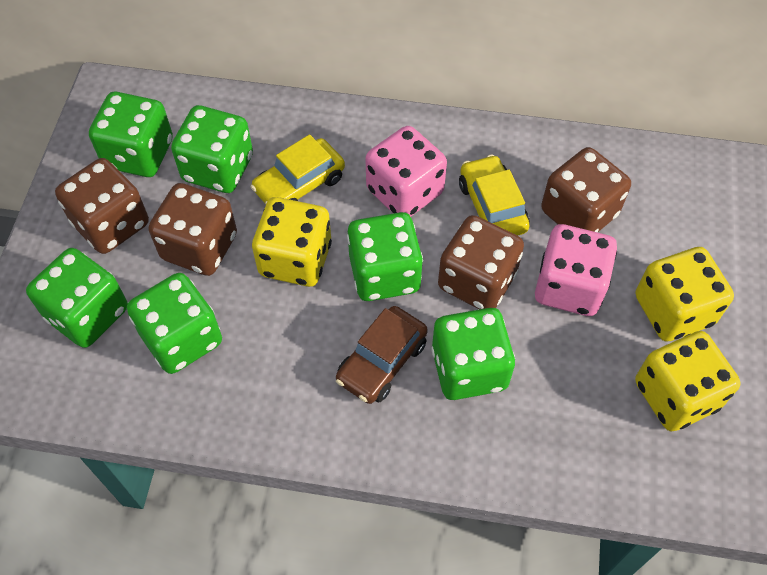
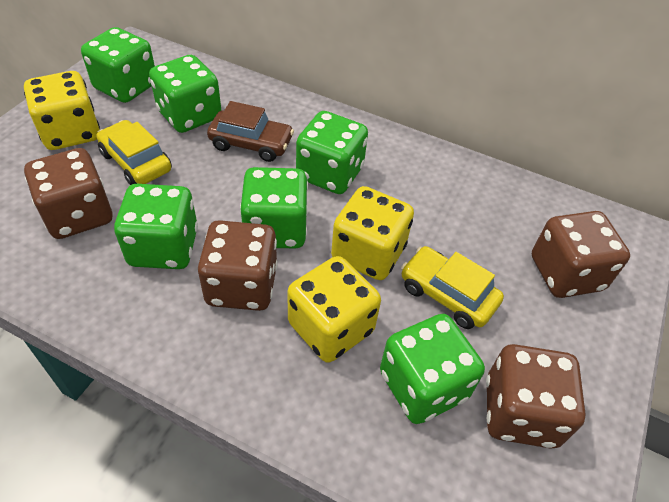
pink dice: 2 -> 0

